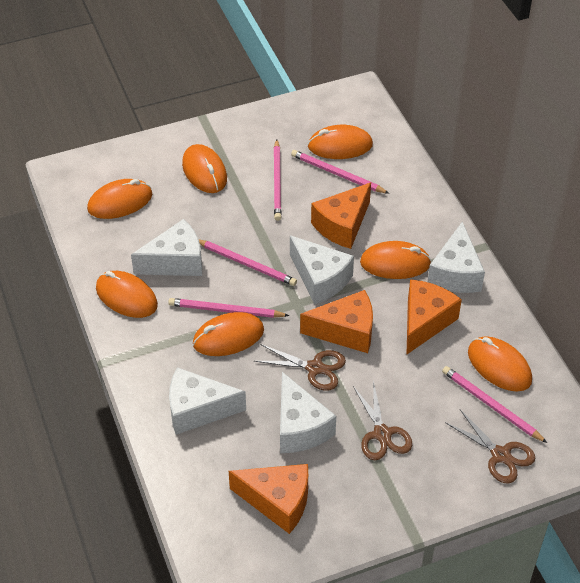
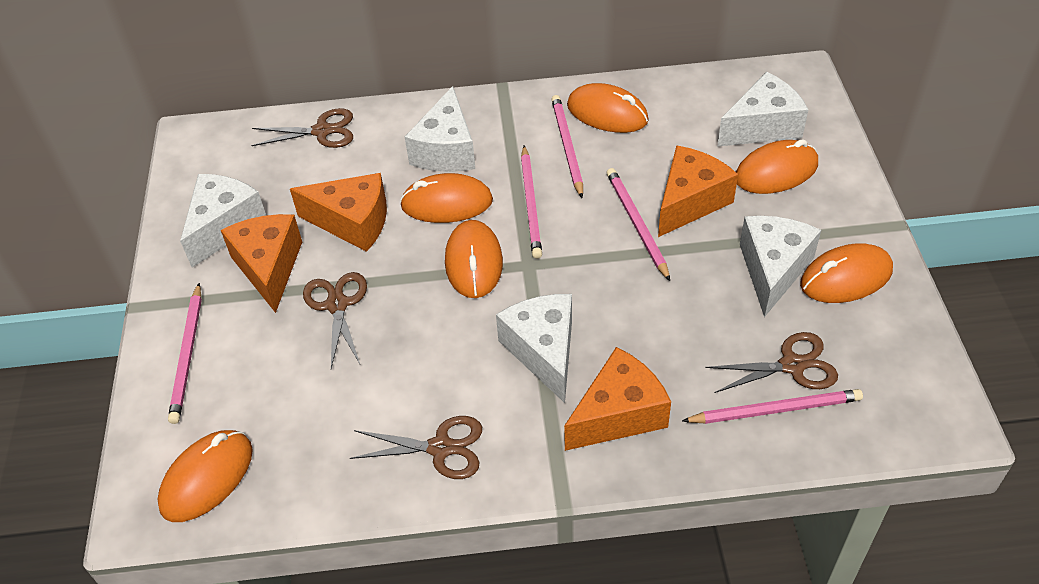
brown scissors: 3 -> 4
orange mouse: 7 -> 6

